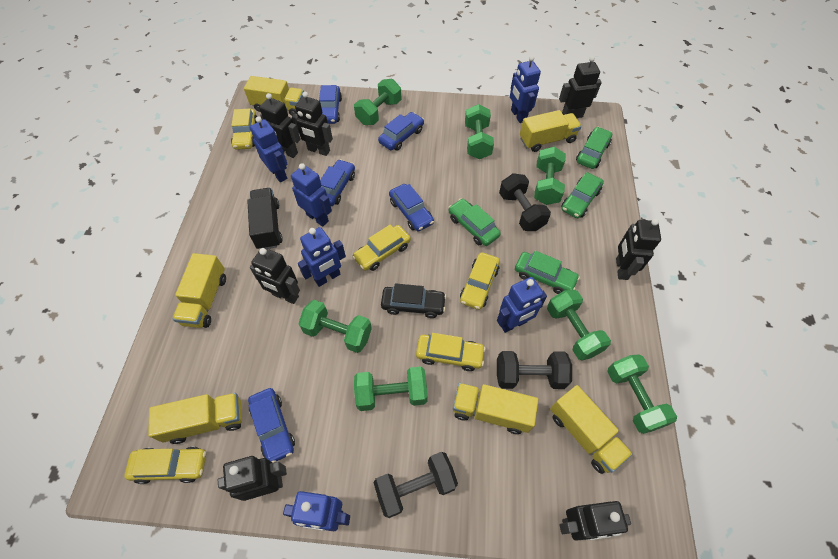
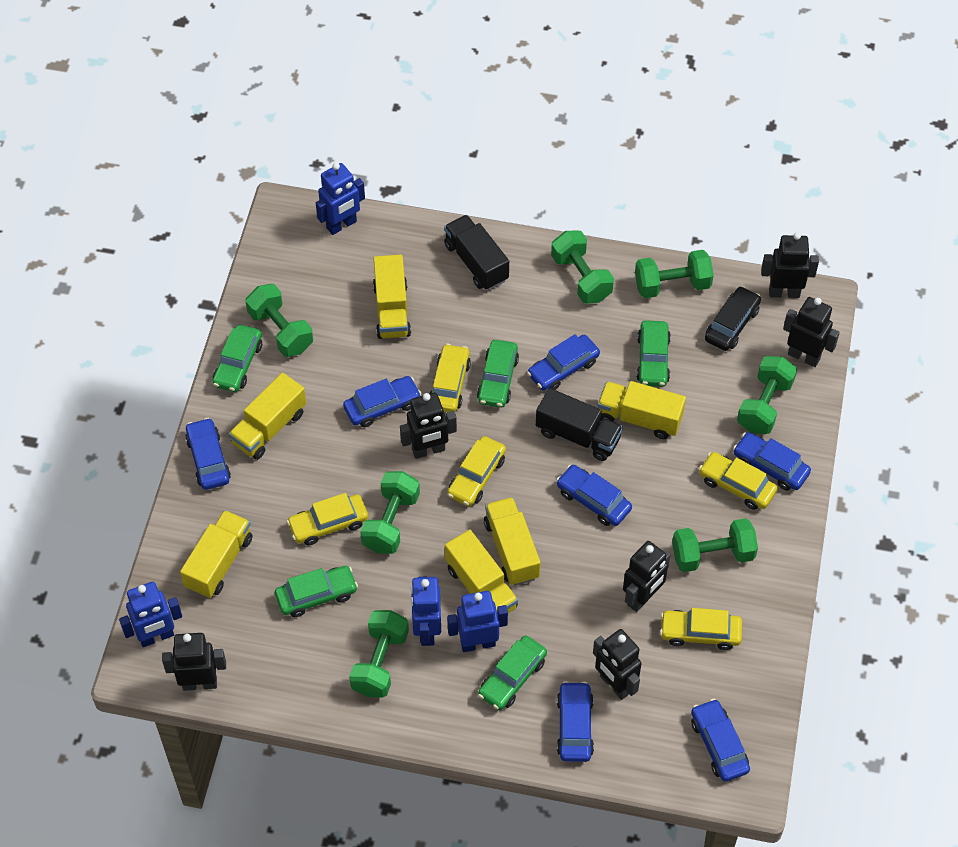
black dumbbell: 3 -> 0
black robot: 7 -> 6
black truck: 1 -> 2
blue car: 5 -> 7
blue robot: 6 -> 4
green car: 4 -> 5

